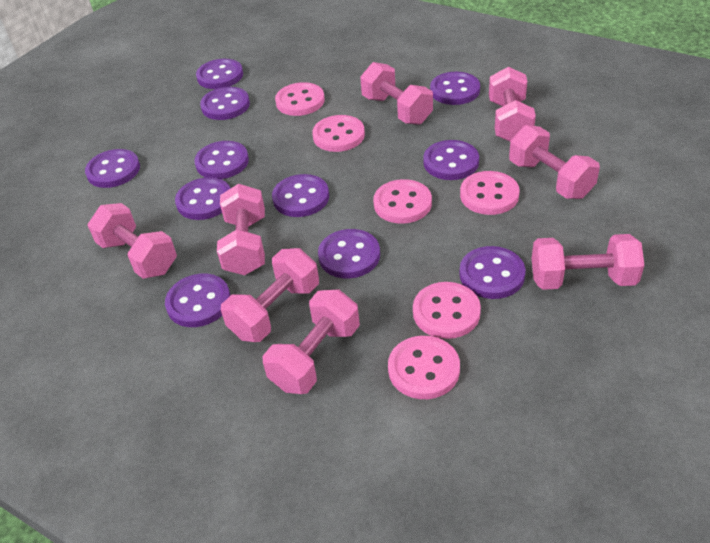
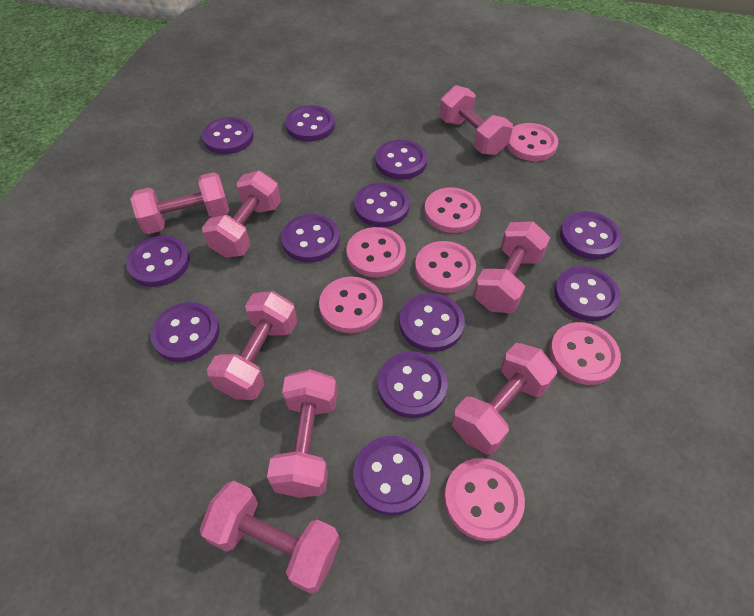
pink button: 6 -> 7
purple button: 11 -> 12

